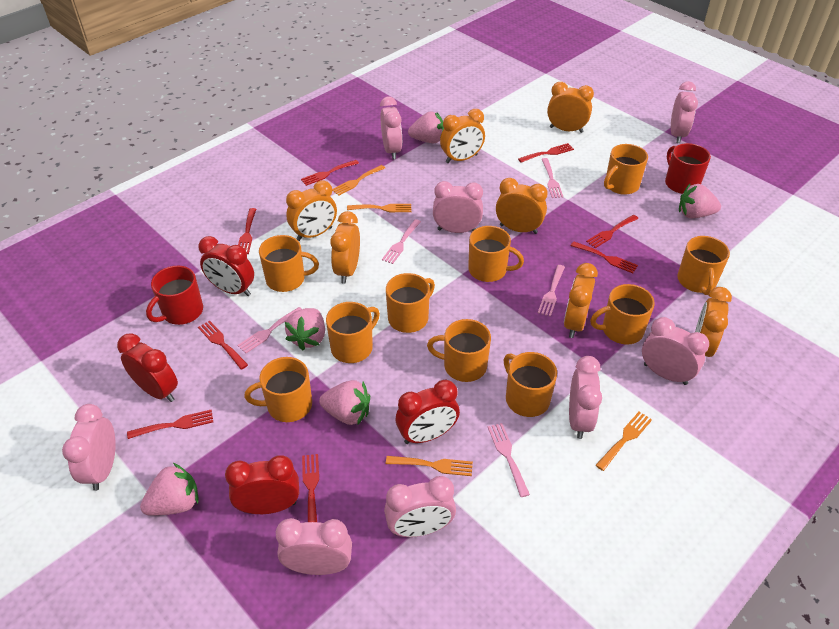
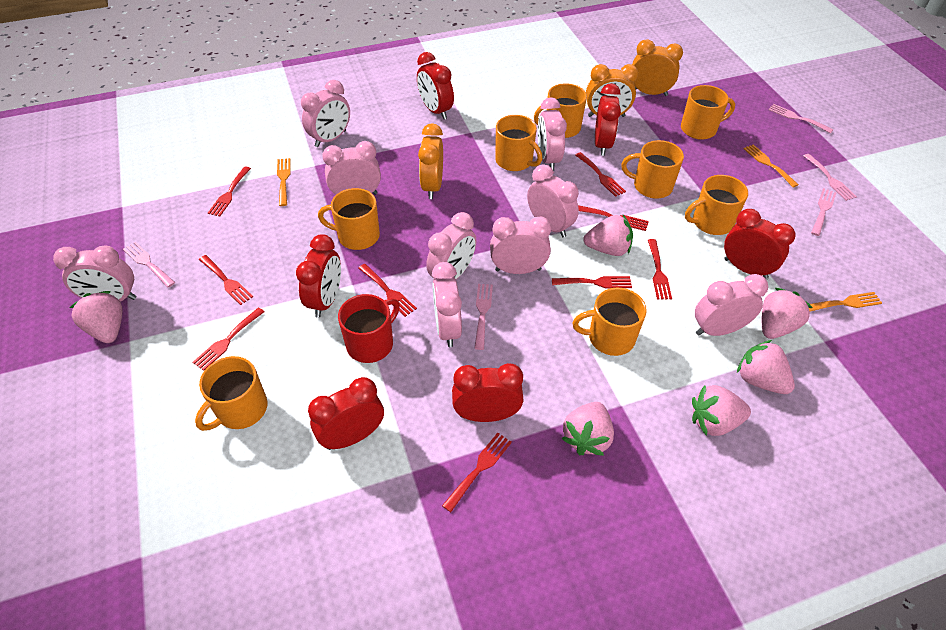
orange clock: 7 -> 3
orange fork: 4 -> 3
orange mug: 10 -> 8
pink clock: 8 -> 9
pink strawberry: 5 -> 6
red clock: 4 -> 6
red fork: 8 -> 9
red mug: 2 -> 1

